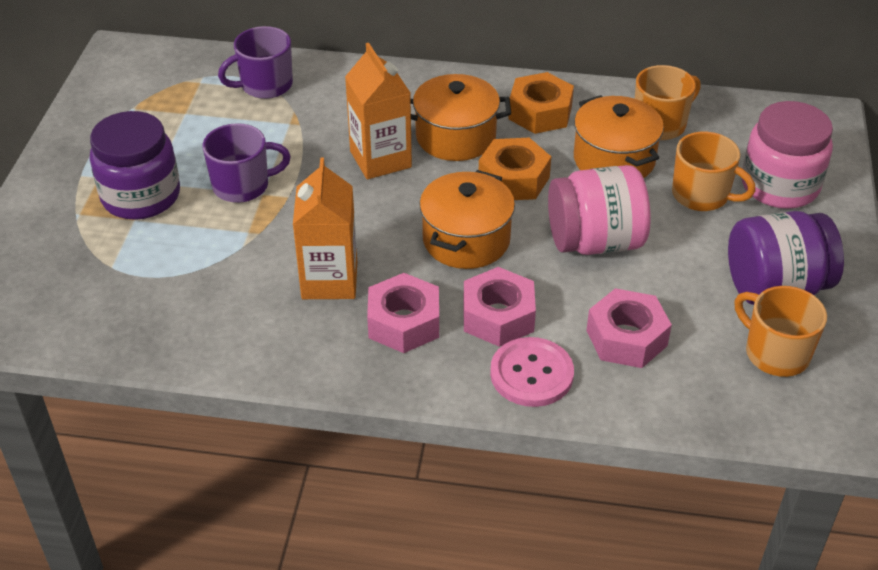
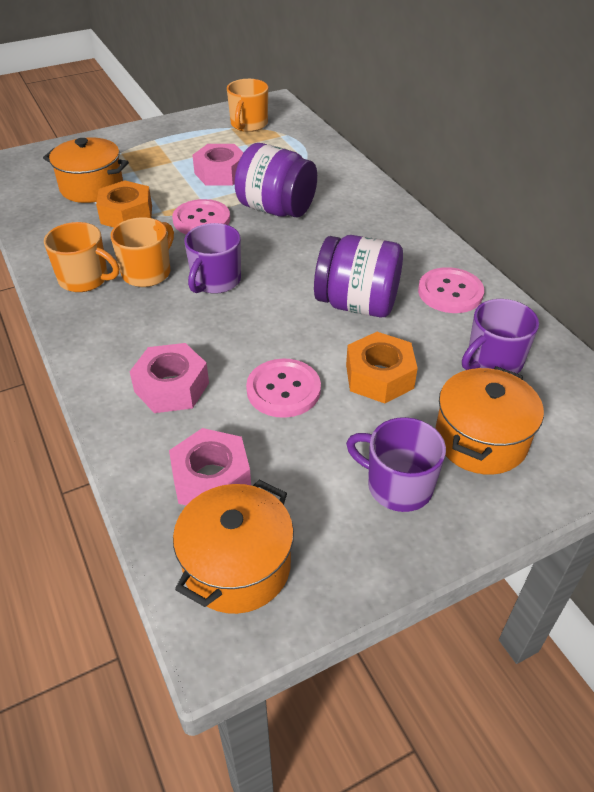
orange carton: 2 -> 0
pink button: 1 -> 3
pink jar: 2 -> 0
purple mug: 2 -> 3

